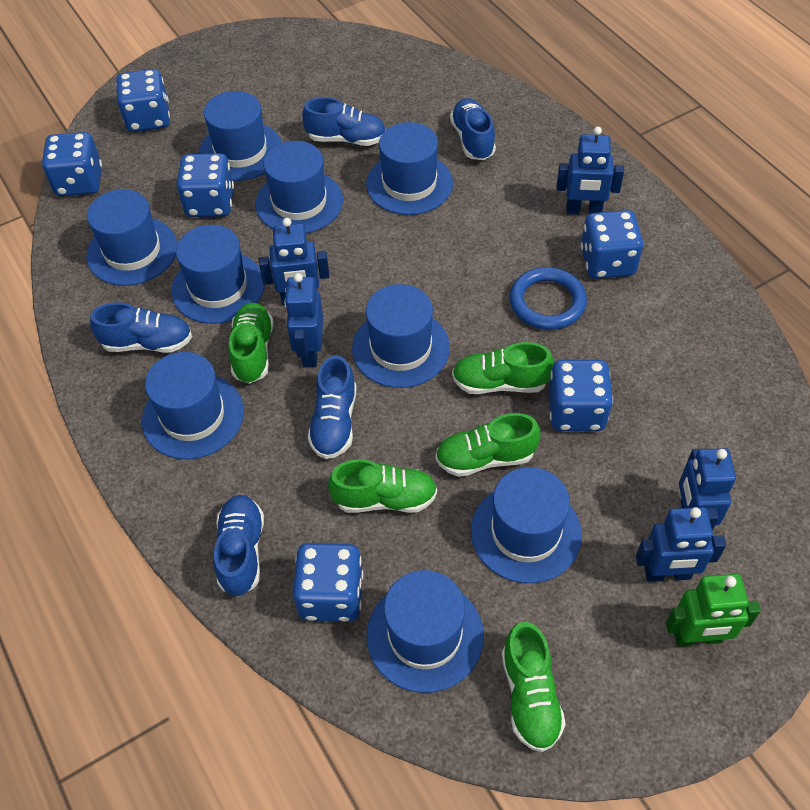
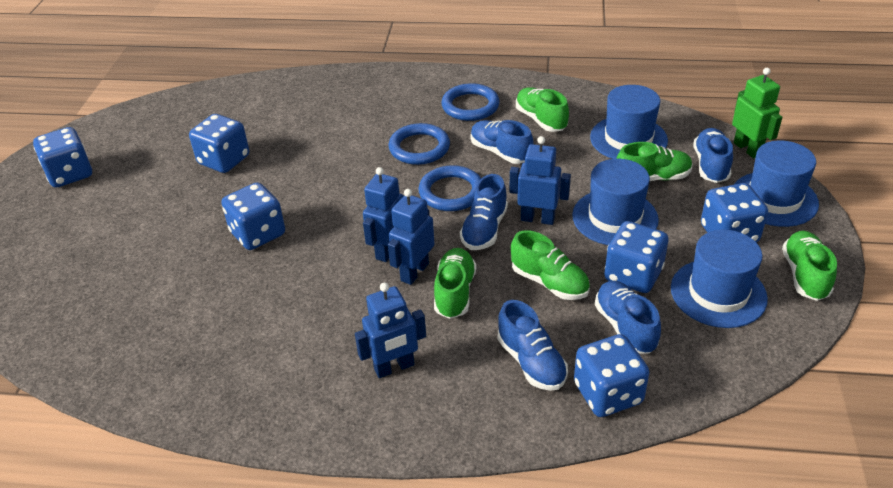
blue hat: 9 -> 4
blue ring: 1 -> 3
blue robot: 5 -> 4

